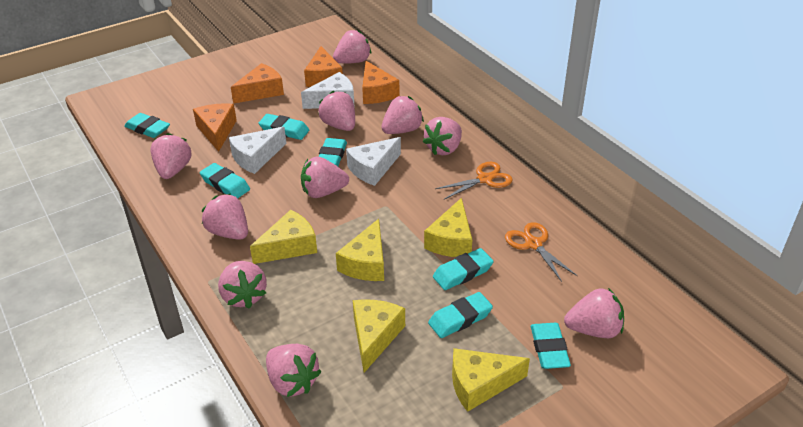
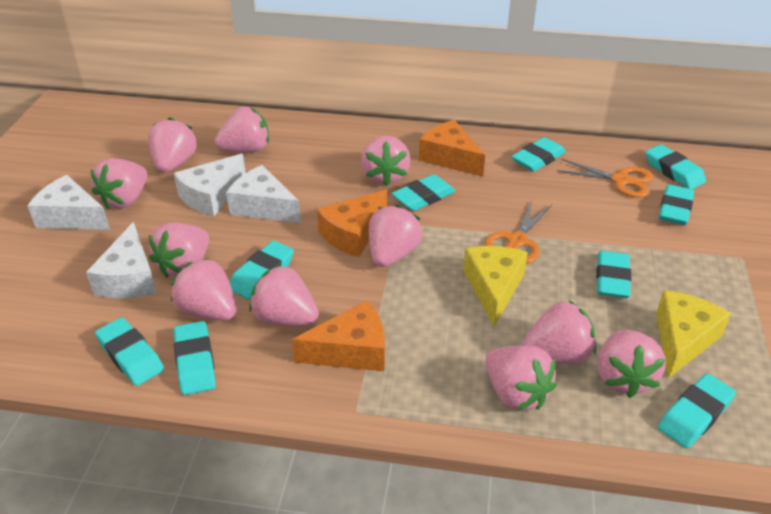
orange cheese: 4 -> 3
pink strawberry: 10 -> 11
turquoise eraser: 7 -> 9
white cheese: 3 -> 4
yellow cheese: 5 -> 2

